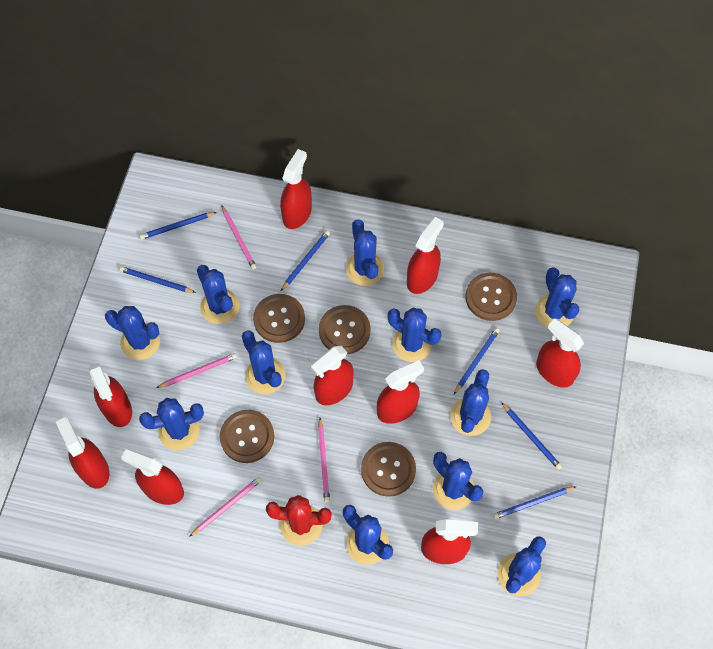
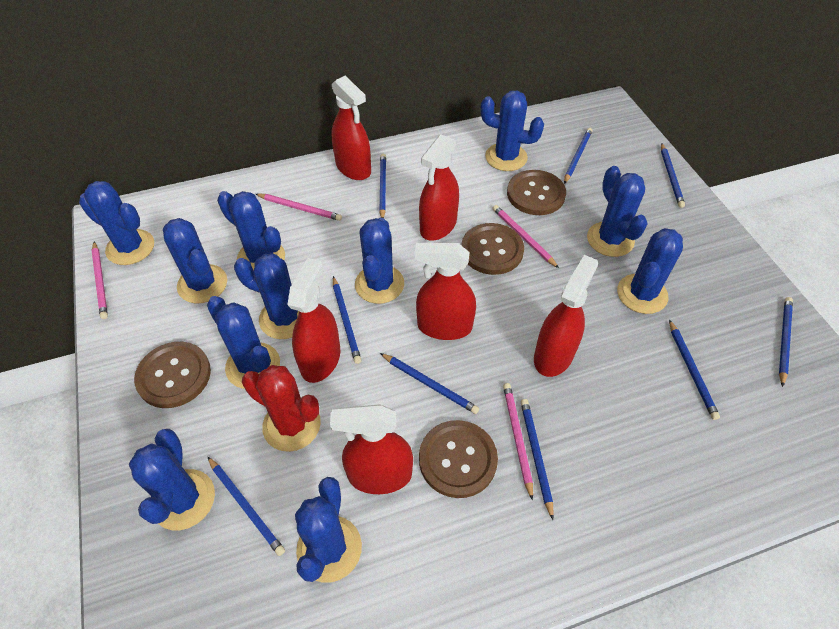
blue pencil: 6 -> 9
brown button: 5 -> 4
red spray bottle: 9 -> 6

